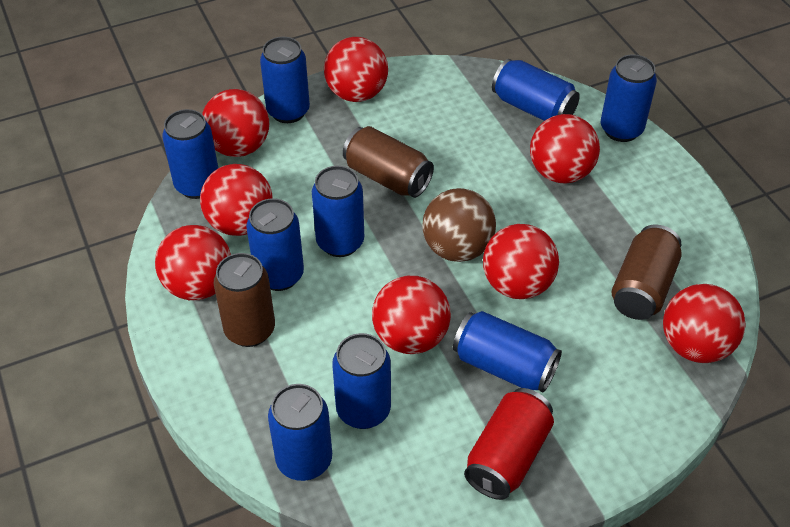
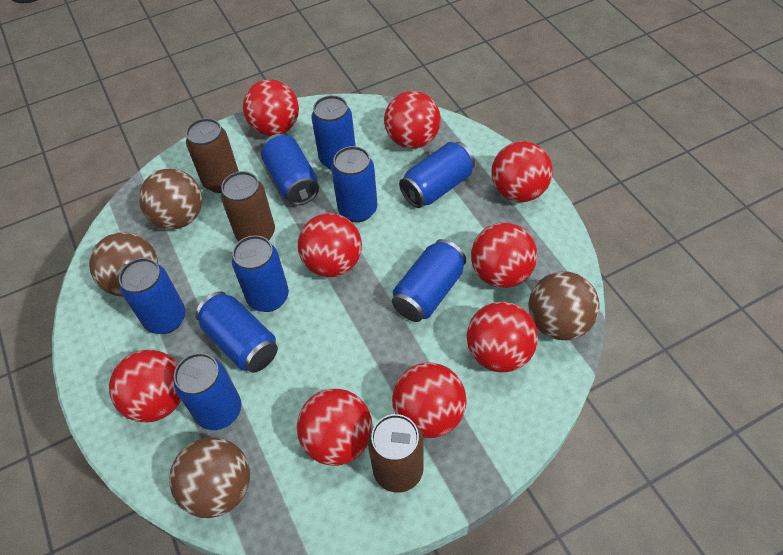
brown ball: 1 -> 4
red ball: 8 -> 9
red can: 1 -> 0

